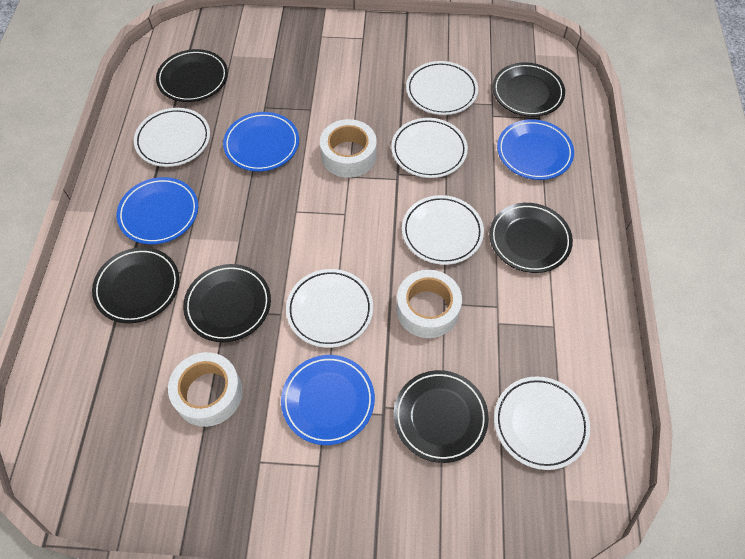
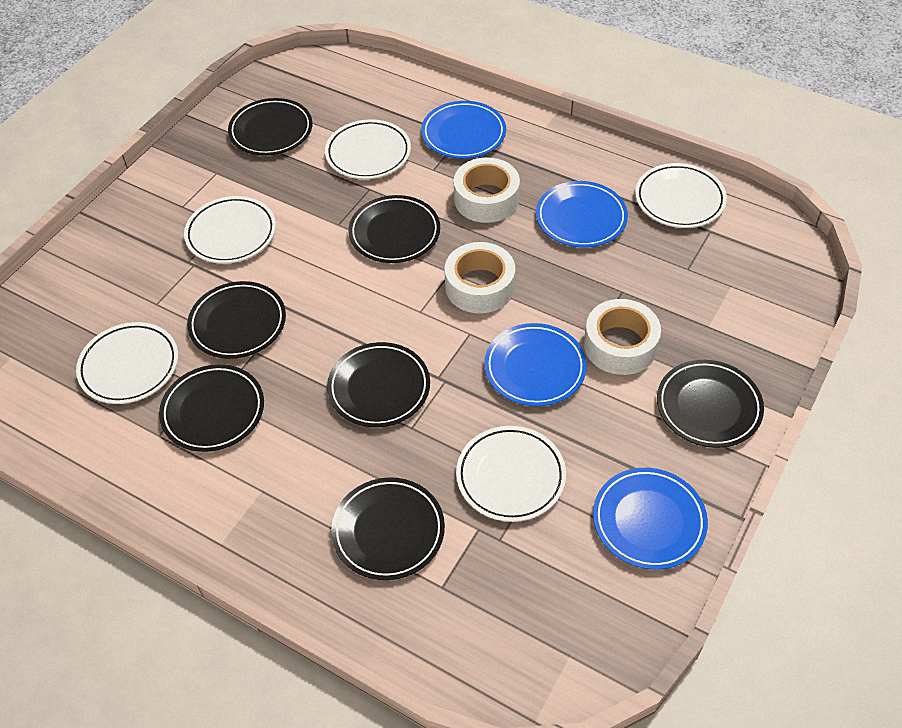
black plate: 6 -> 7
white plate: 6 -> 5

